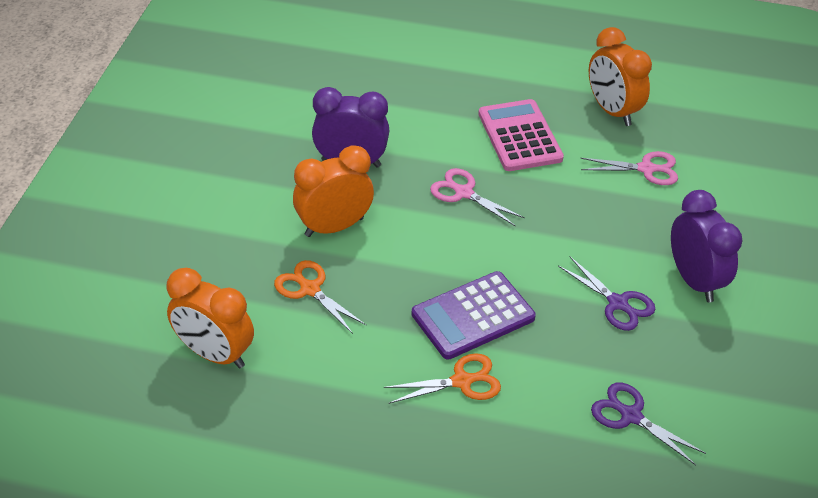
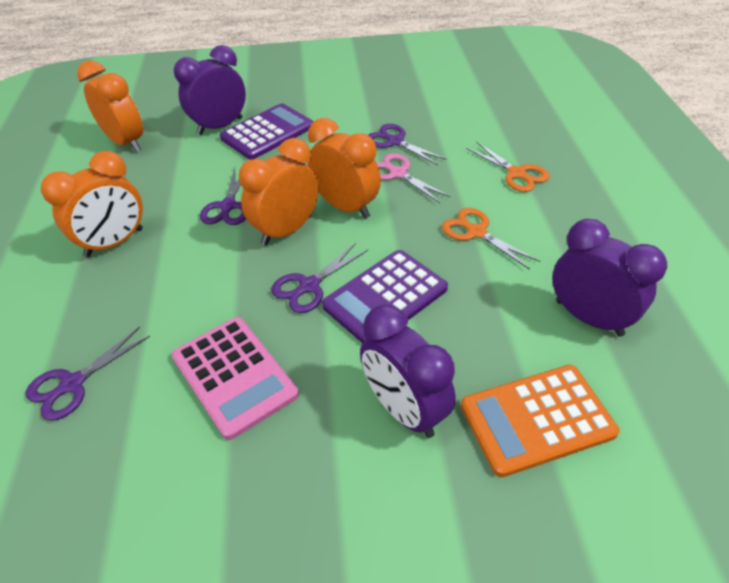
orange calculator: 0 -> 1
orange clock: 3 -> 4
pink scissors: 2 -> 1
purple calculator: 1 -> 2
purple clock: 2 -> 3
purple scissors: 2 -> 4

